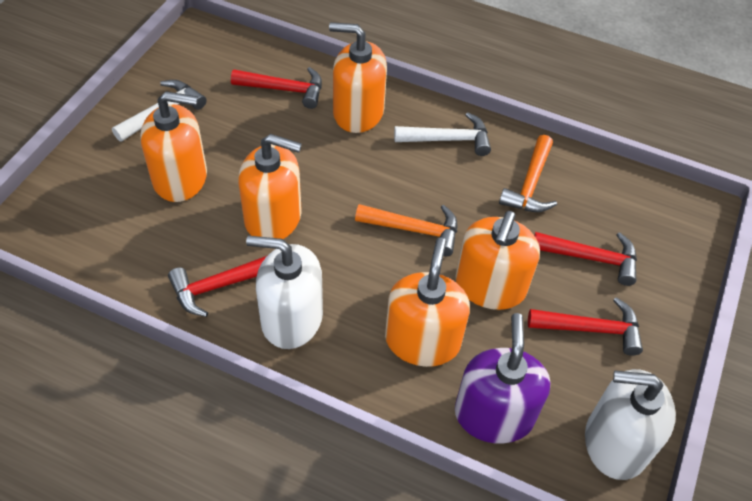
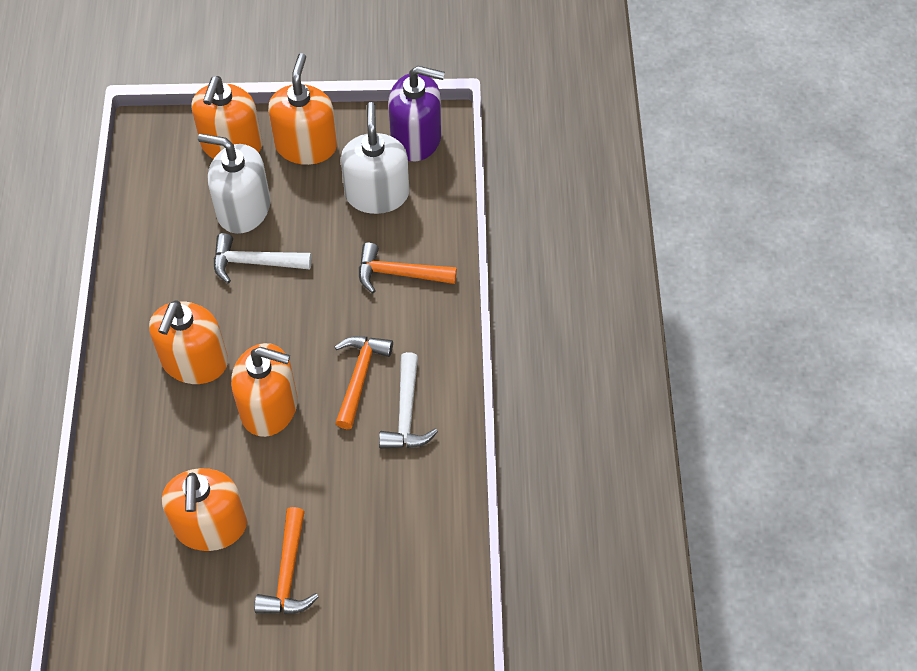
orange hammer: 2 -> 3
red hammer: 4 -> 0

